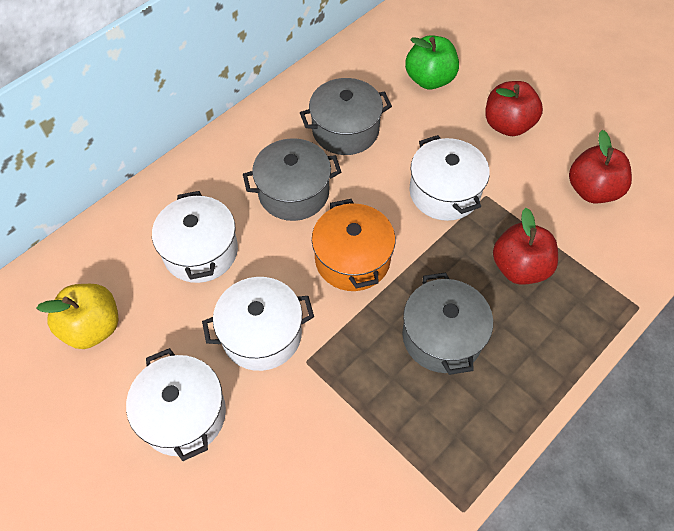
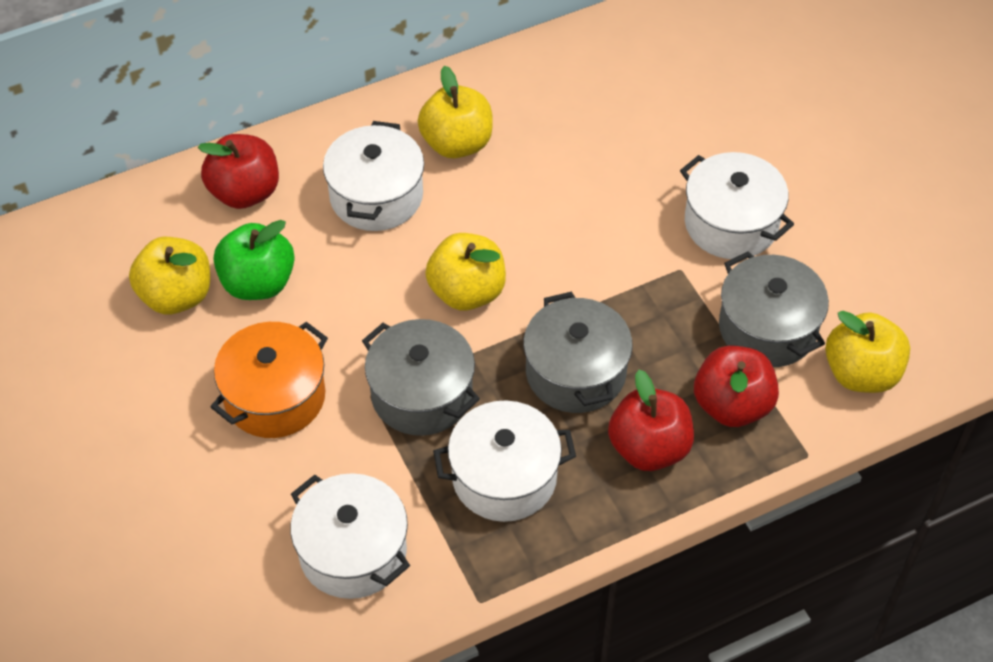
yellow apple: 1 -> 4

